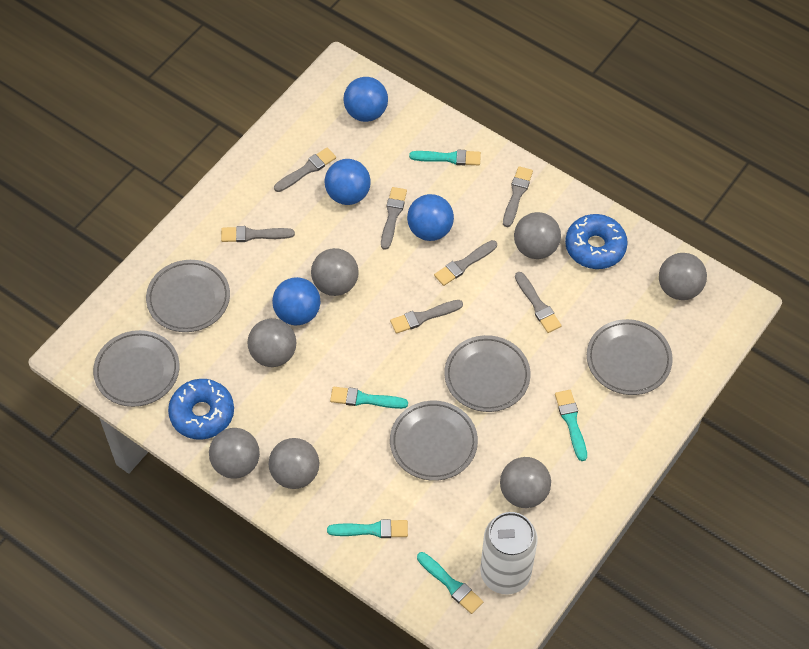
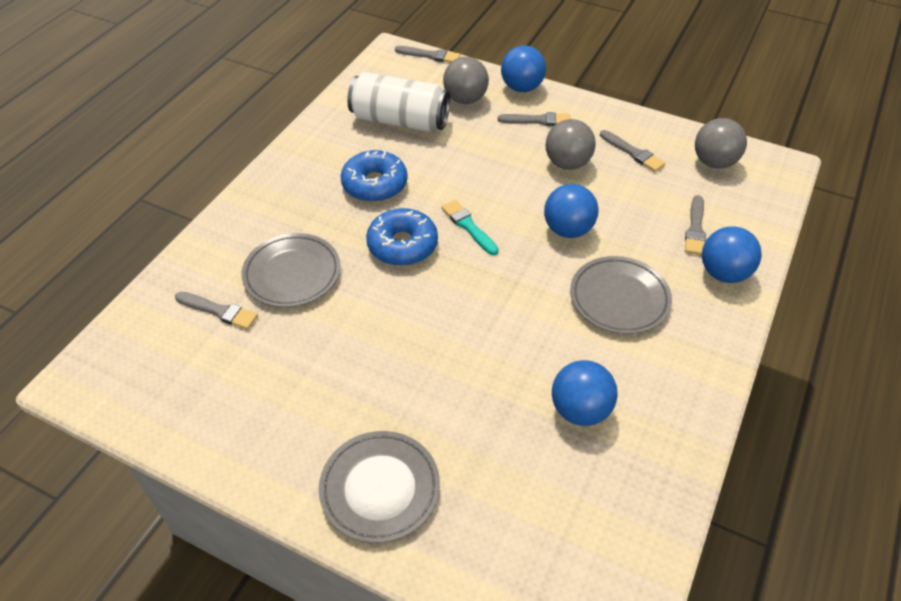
grey ball: 7 -> 3
grey brush: 7 -> 5
grey plate: 5 -> 3
turquoise brush: 5 -> 1

